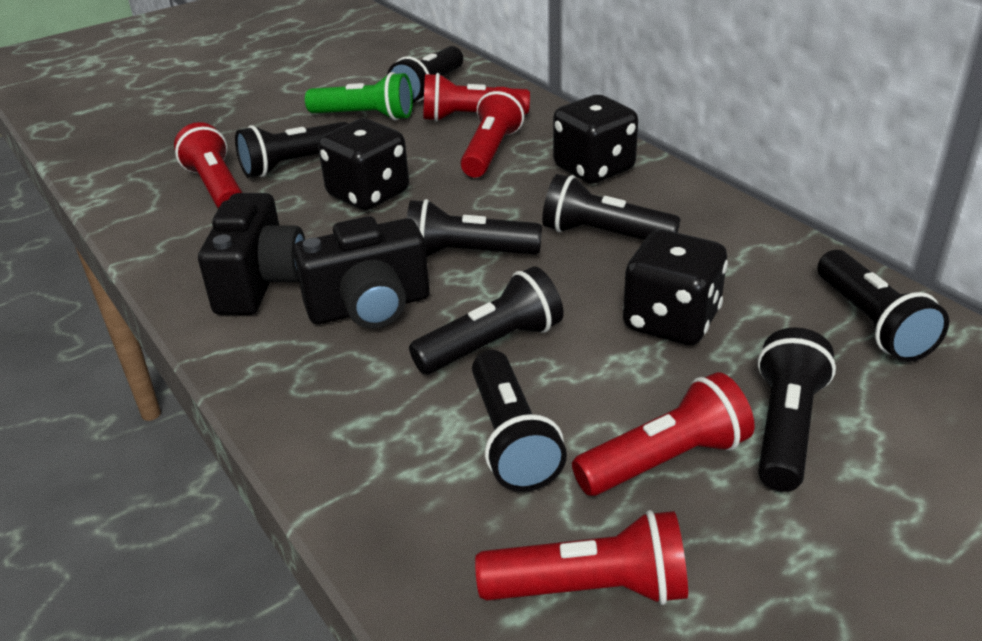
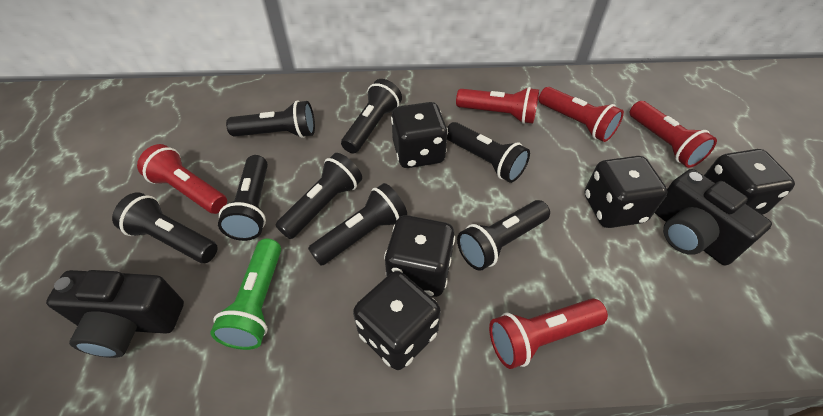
black dice: 3 -> 5

